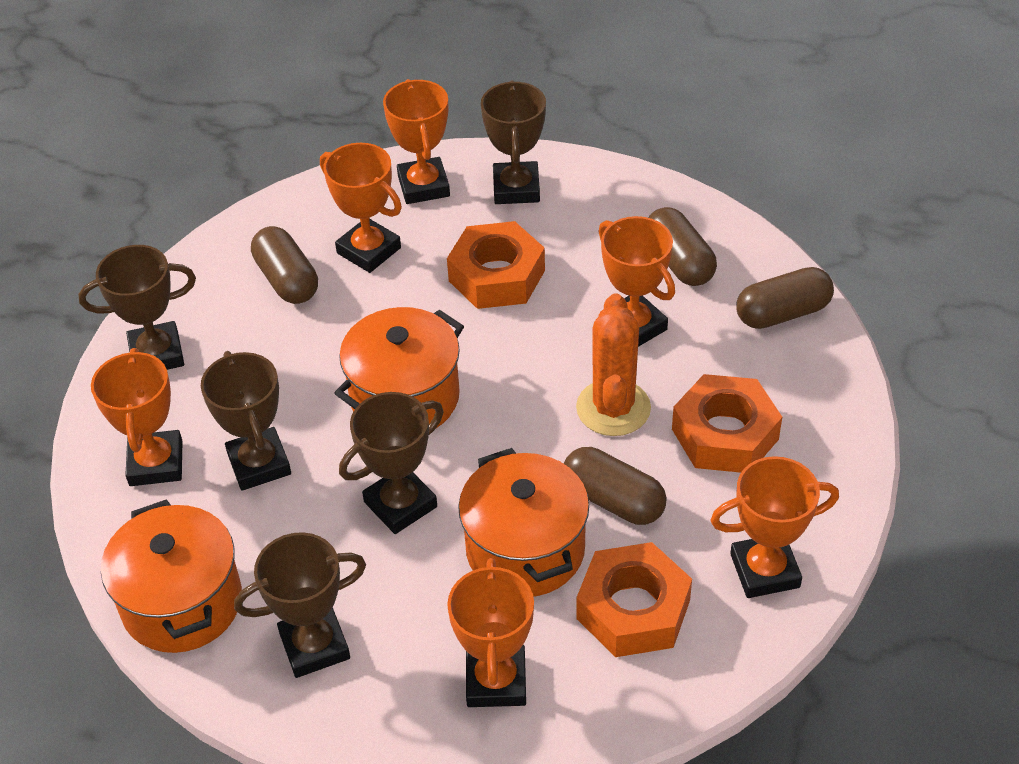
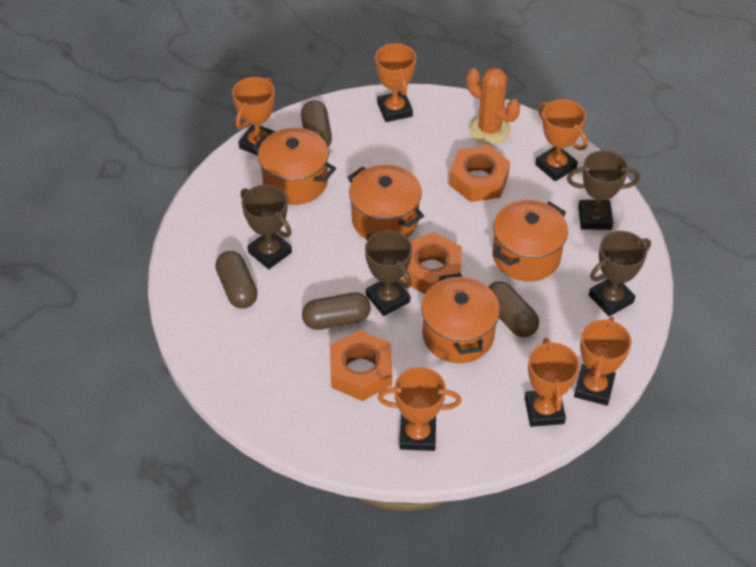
brown trophy: 5 -> 4
orange pot: 3 -> 4

